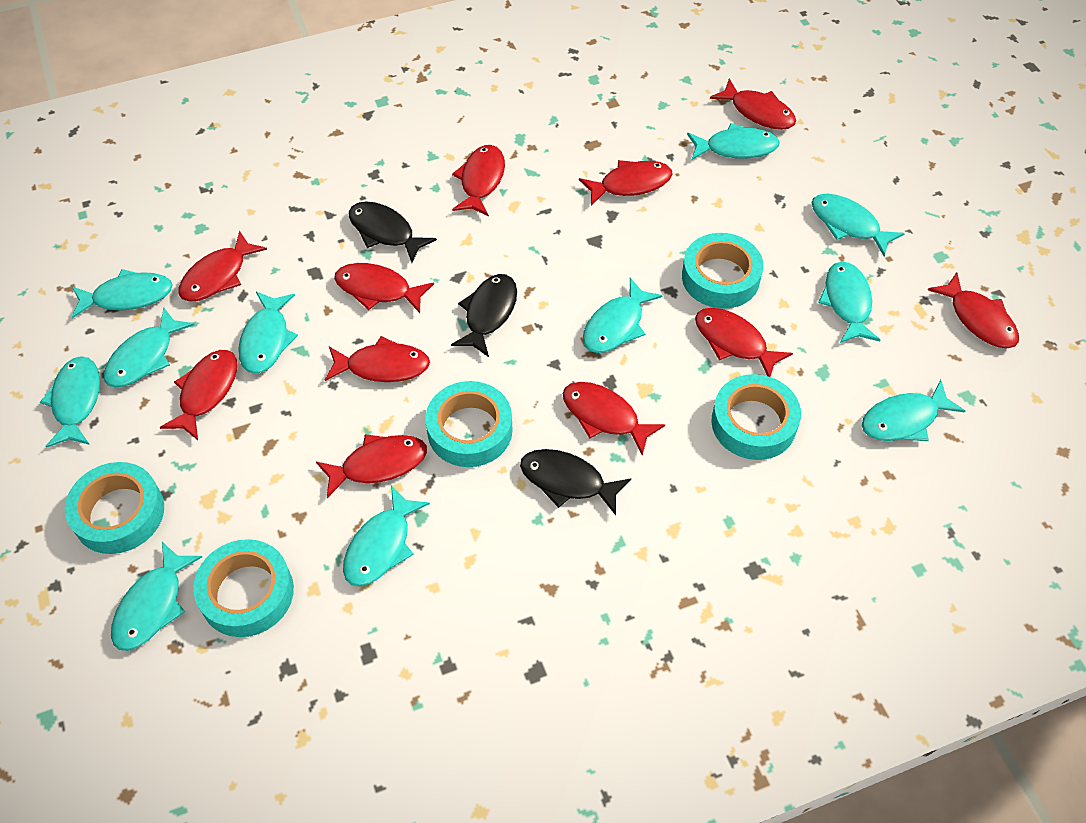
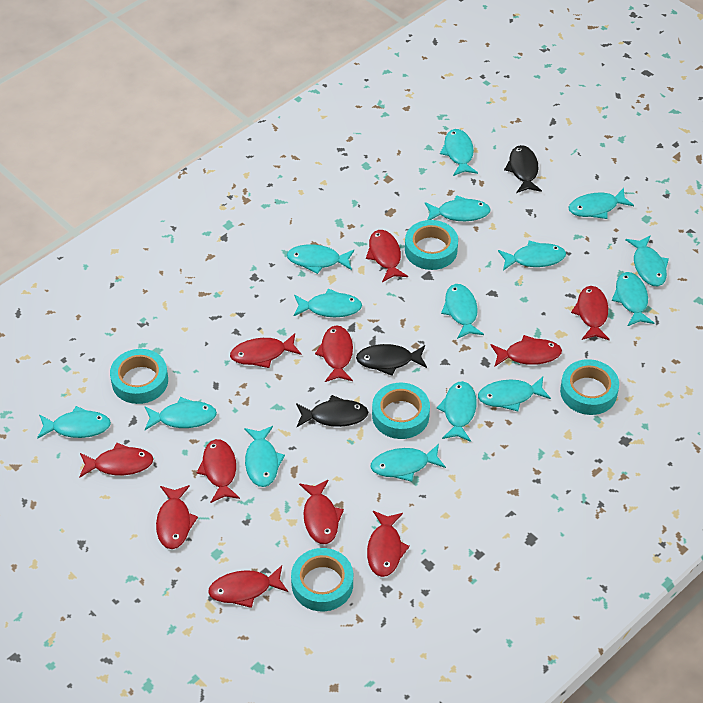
turquoise fish: 11 -> 15

